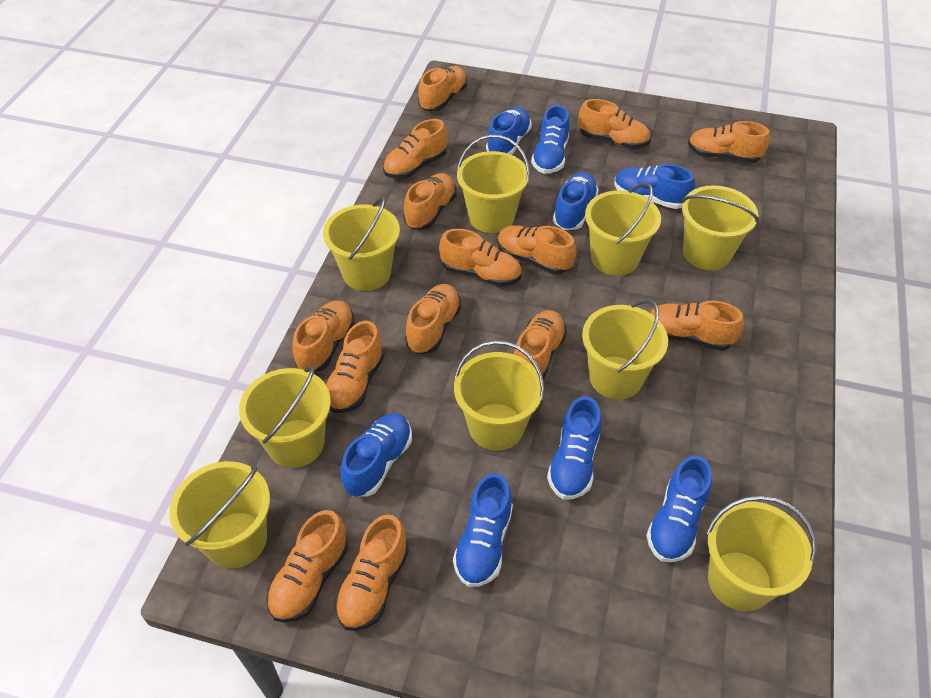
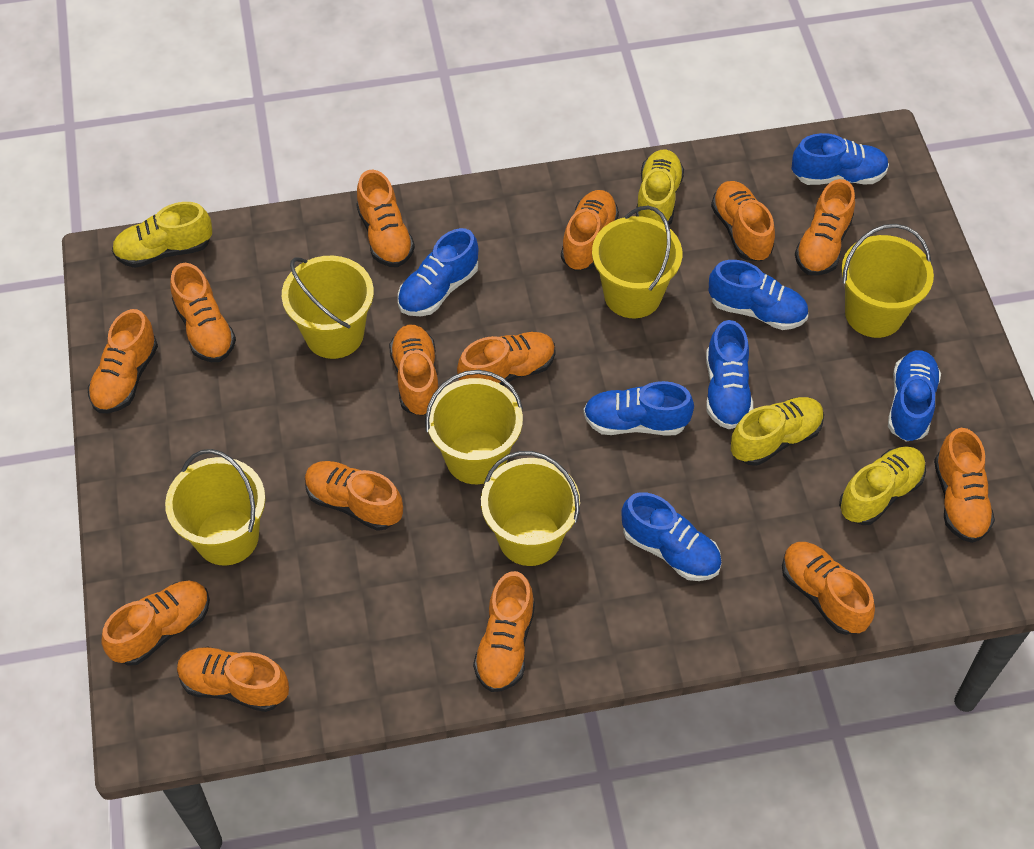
blue shoe: 8 -> 7
yellow bucket: 9 -> 6
yellow shoe: 0 -> 4

